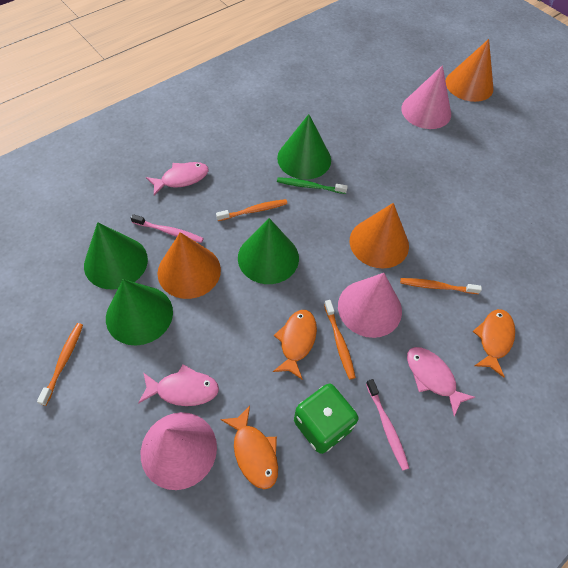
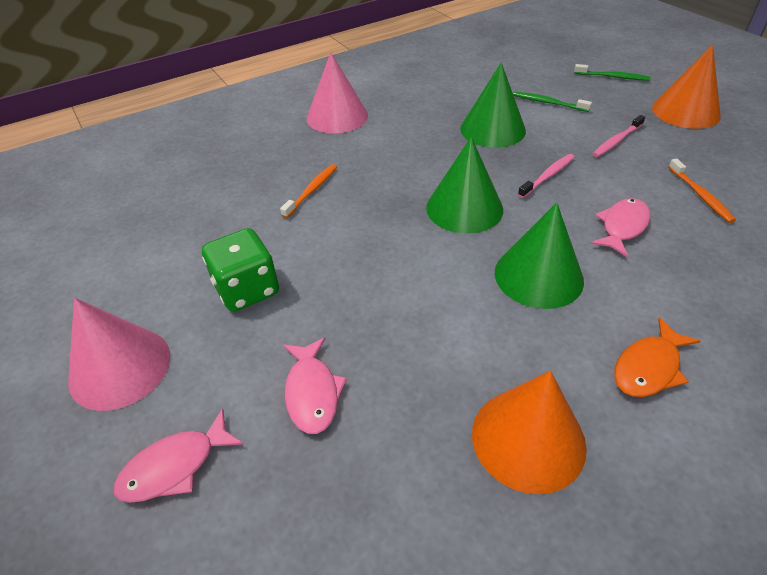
green cone: 4 -> 3
green toothbrush: 1 -> 2
orange cone: 3 -> 2
orange fish: 3 -> 1
orange toothbrush: 4 -> 2
pink cone: 3 -> 2

